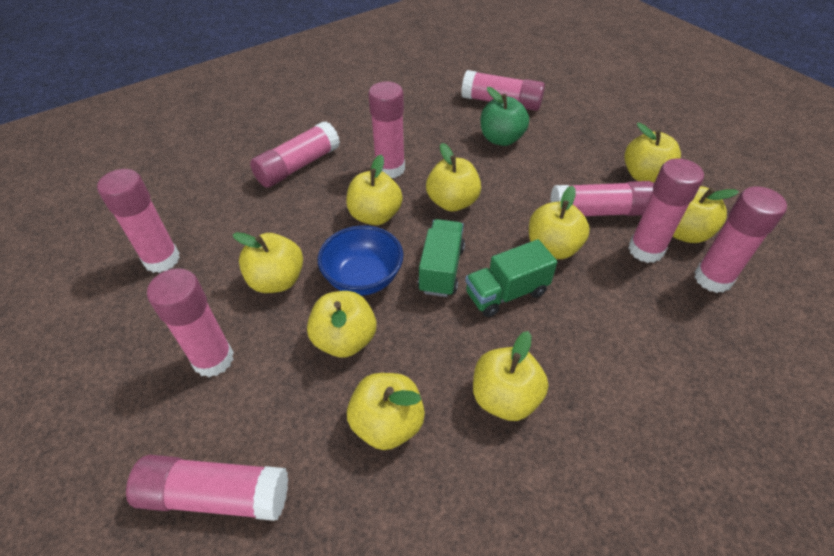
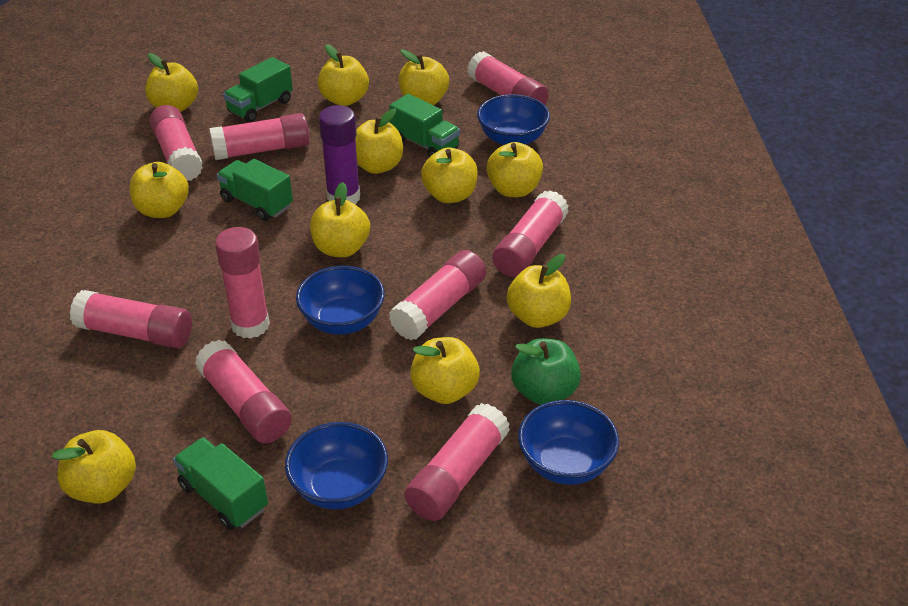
blue bowl: 1 -> 4
green truck: 2 -> 4
purple glue stick: 0 -> 1
yellow apple: 9 -> 11

